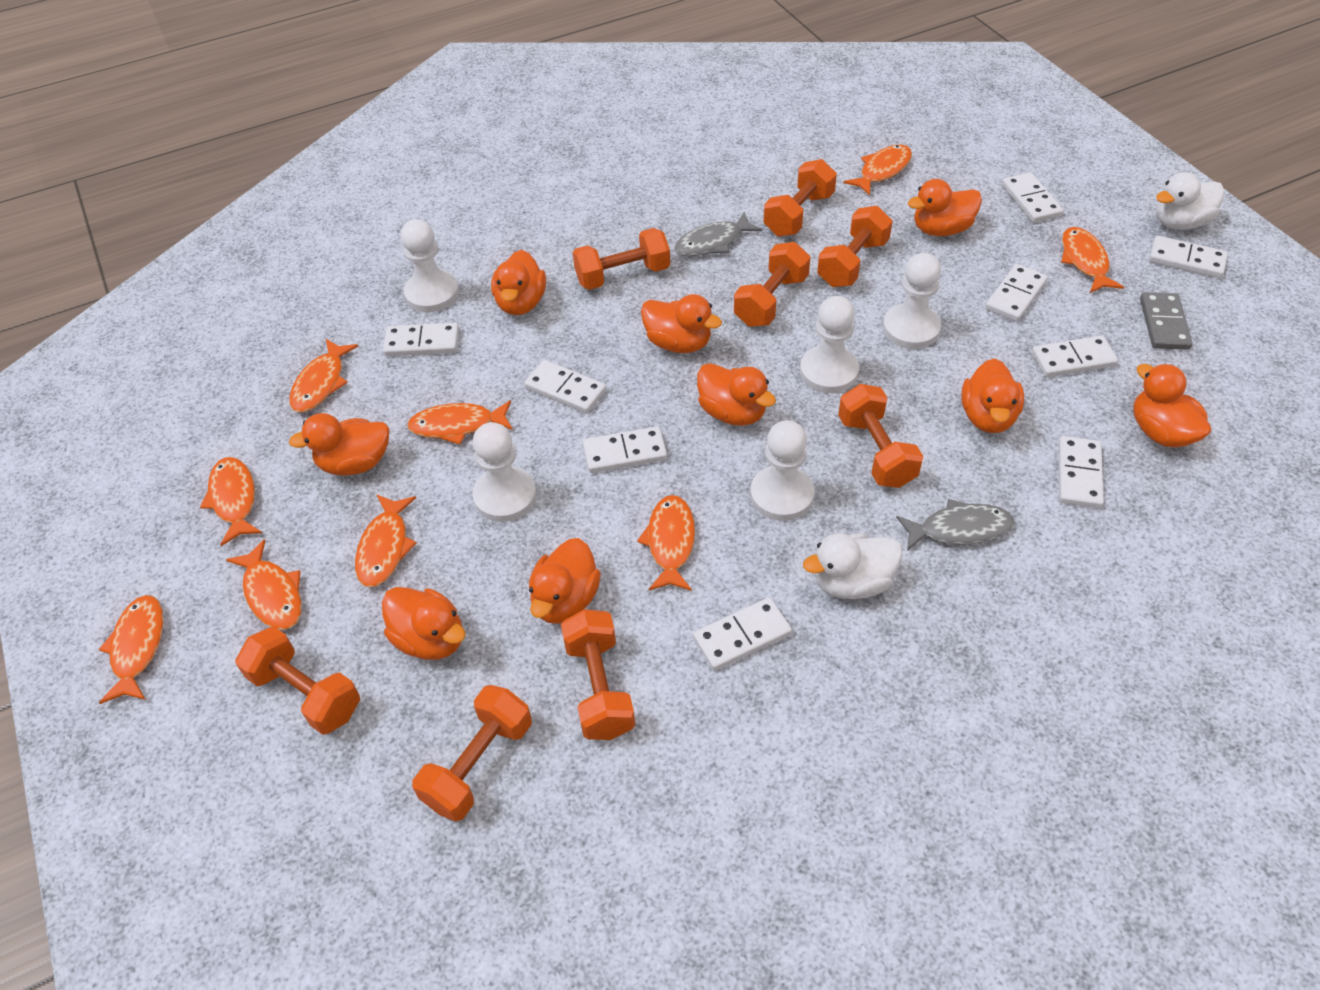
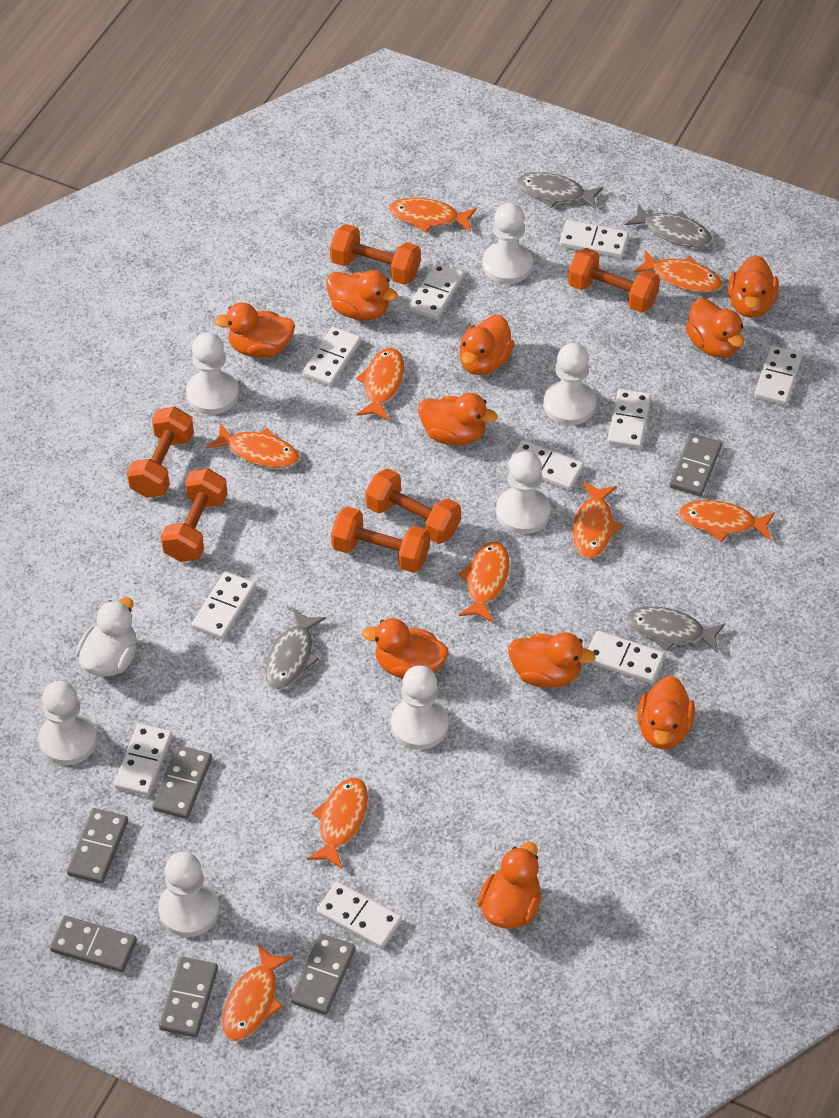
grey domino: 1 -> 6
grey fish: 2 -> 4
orange duck: 9 -> 10
orange dumbbell: 8 -> 6
white domino: 9 -> 10
white duck: 2 -> 1
white pawn: 5 -> 7

